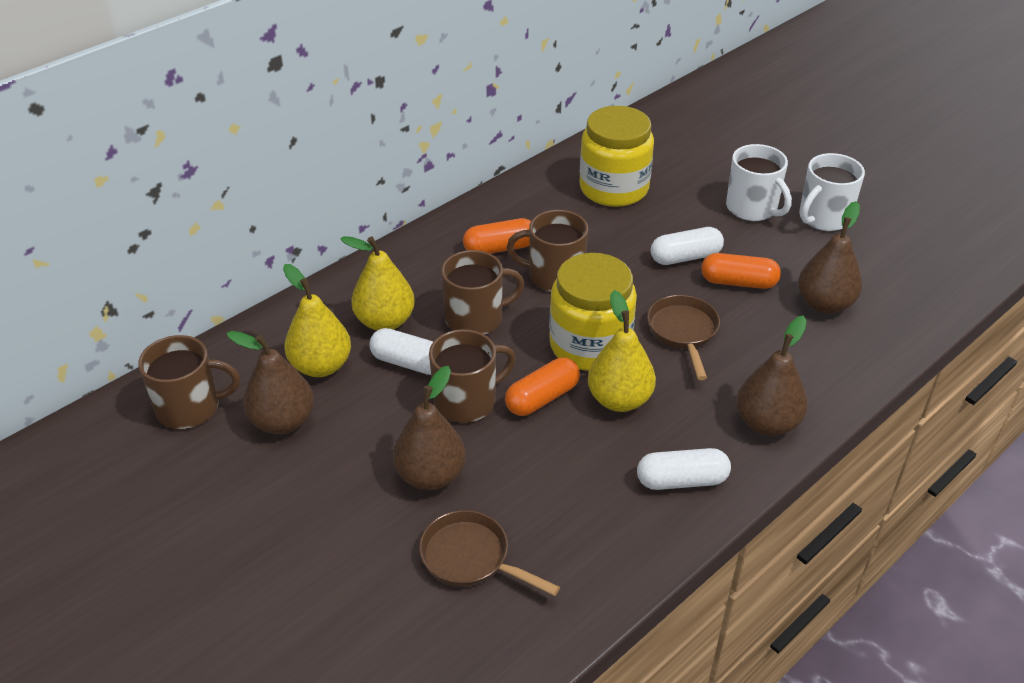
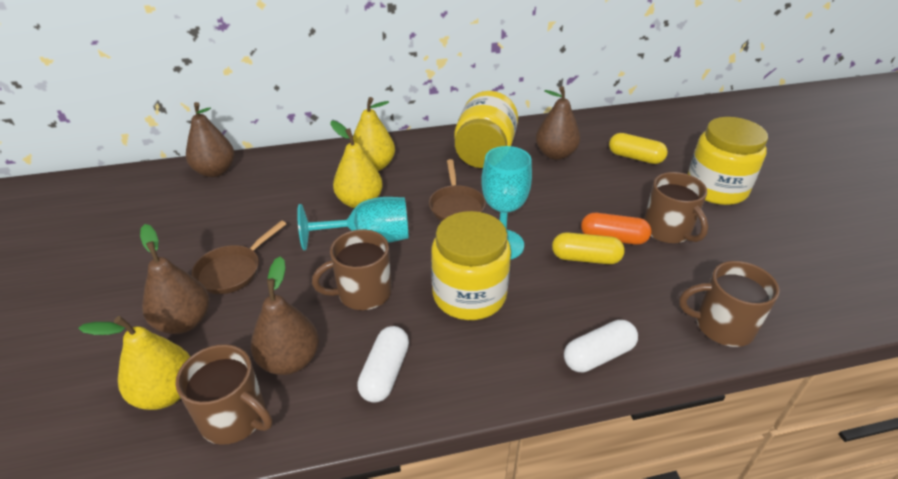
orange capsule: 3 -> 1
turquoise goblet: 0 -> 2
white capsule: 3 -> 2
white mug: 2 -> 0
yellow capsule: 0 -> 2
yellow jar: 2 -> 3

